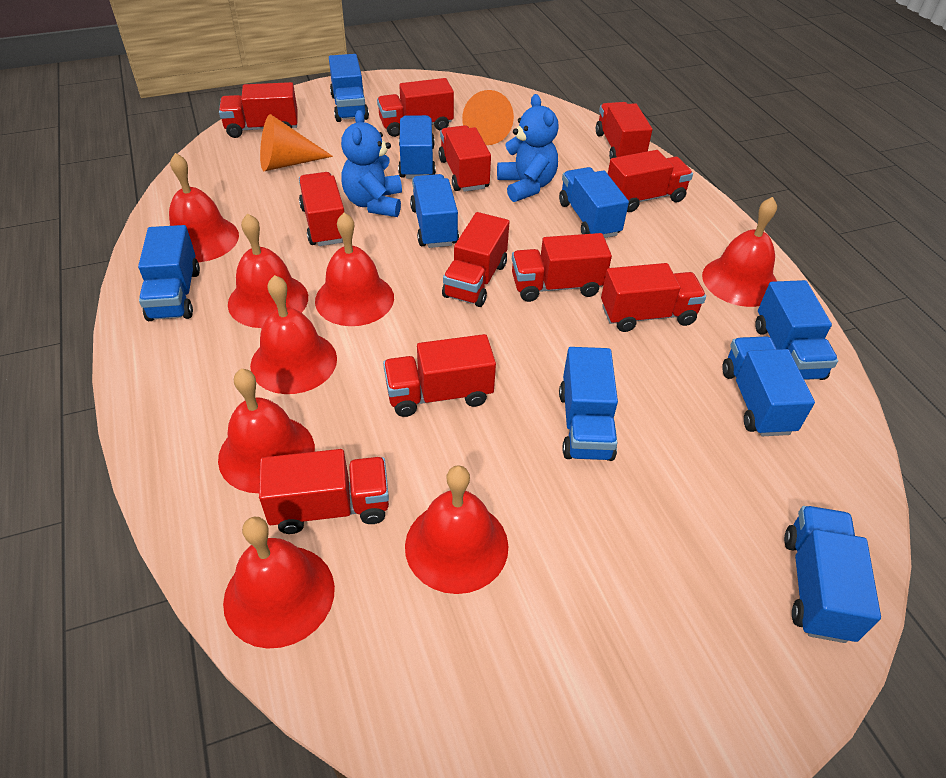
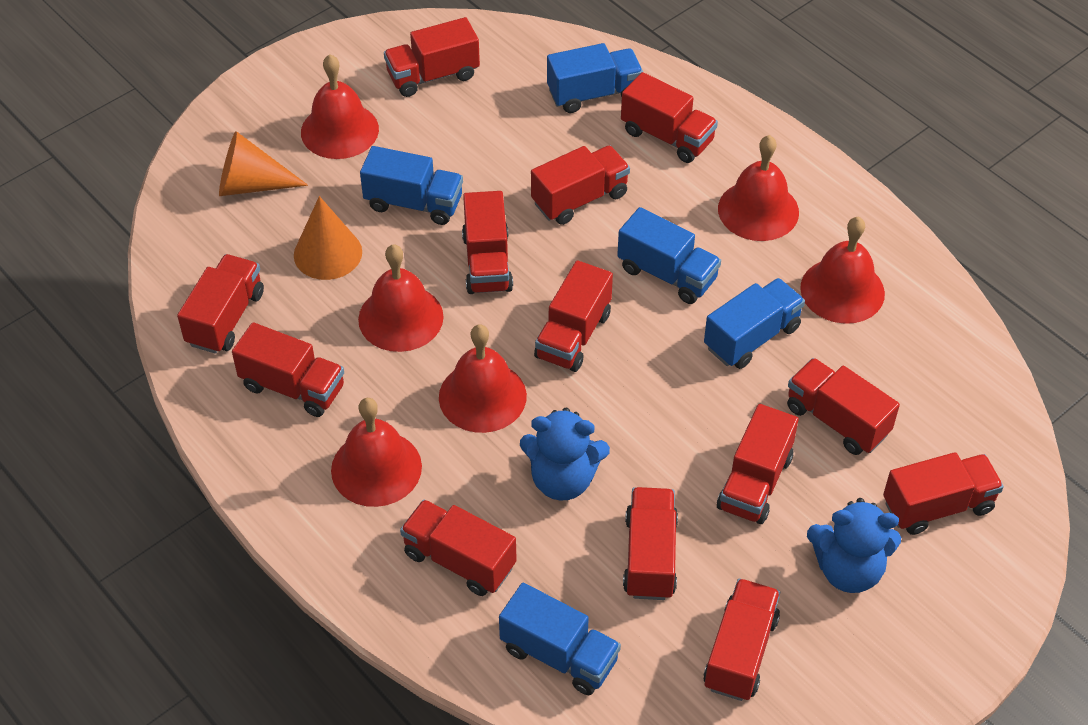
blue truck: 9 -> 5
red bell: 8 -> 6
red truck: 11 -> 13

